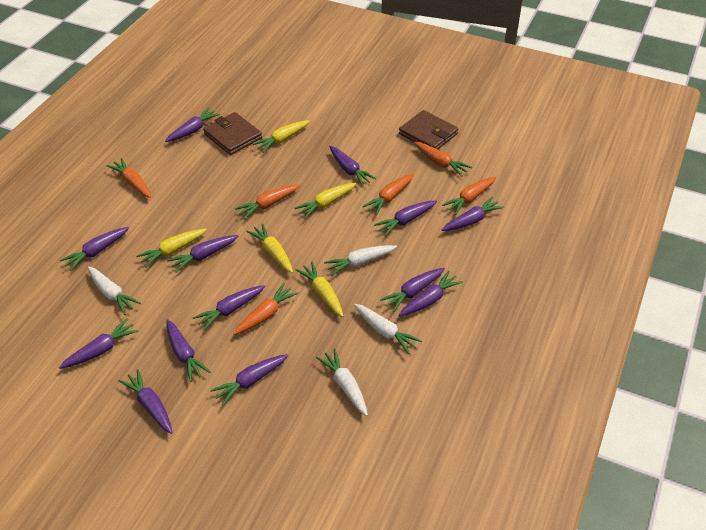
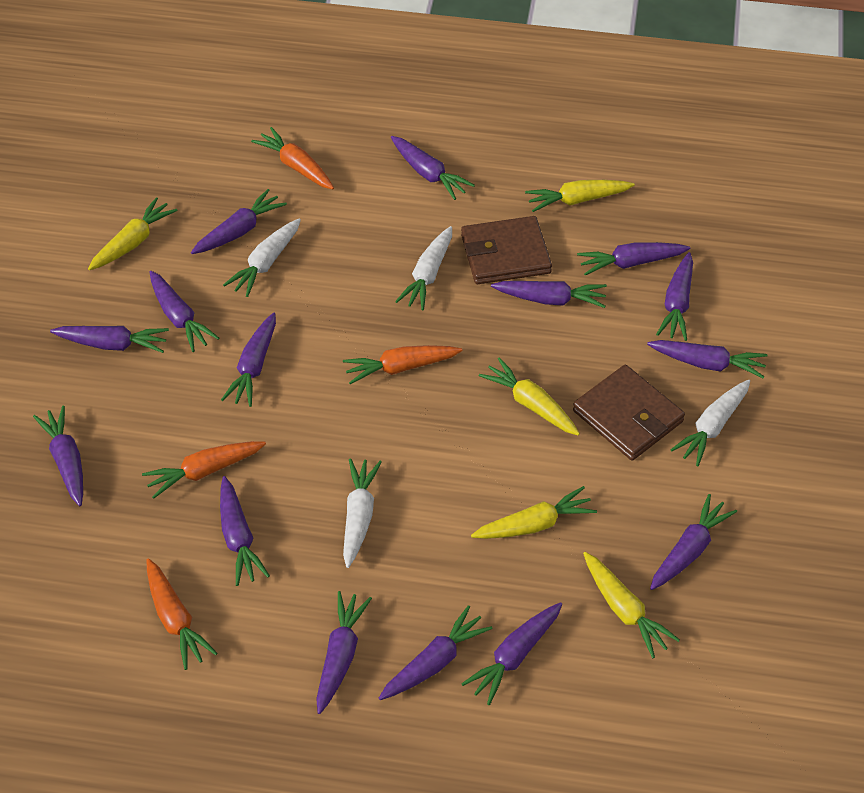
orange carrot: 6 -> 4
purple carrot: 13 -> 15

